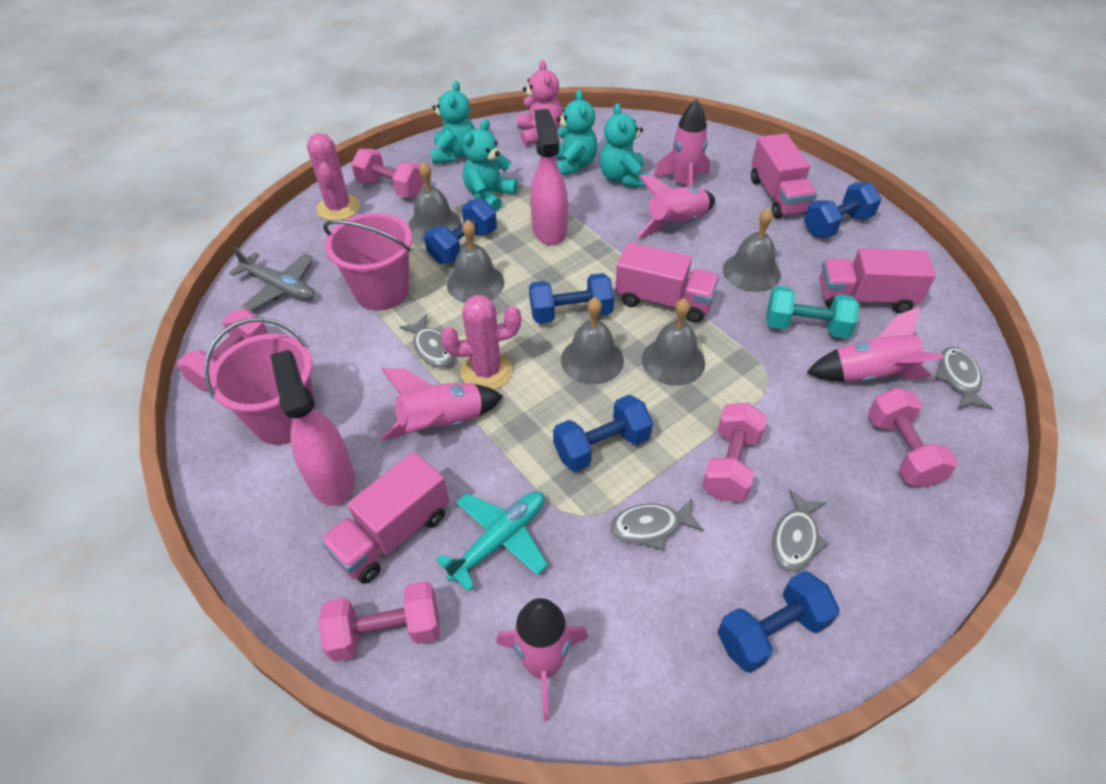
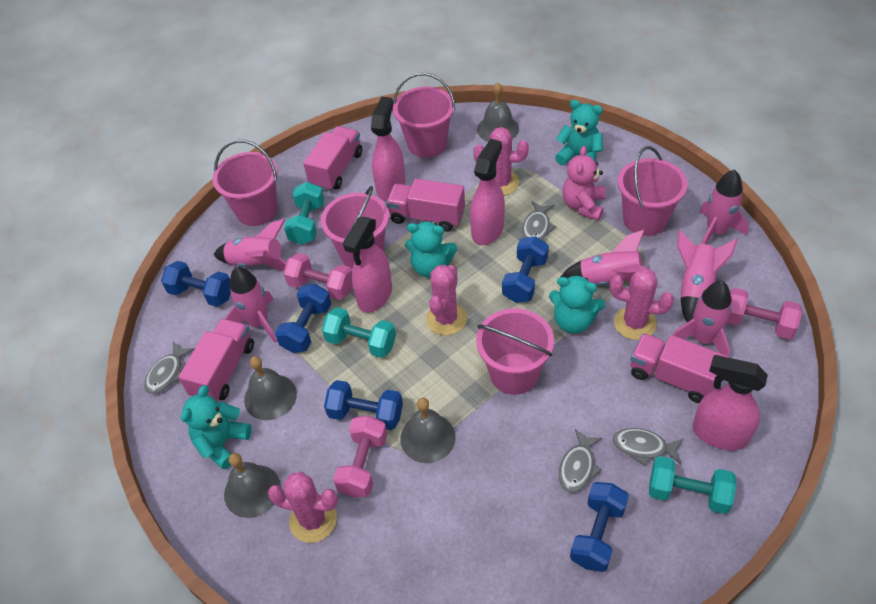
grey bell: 5 -> 4
grey plane: 1 -> 0
pink bucket: 2 -> 5
pink cactus: 2 -> 4
pink dumbbell: 5 -> 3
pink rocket: 5 -> 6
pink spray bottle: 2 -> 4
turquoise dumbbell: 1 -> 3
turquoise plane: 1 -> 0

